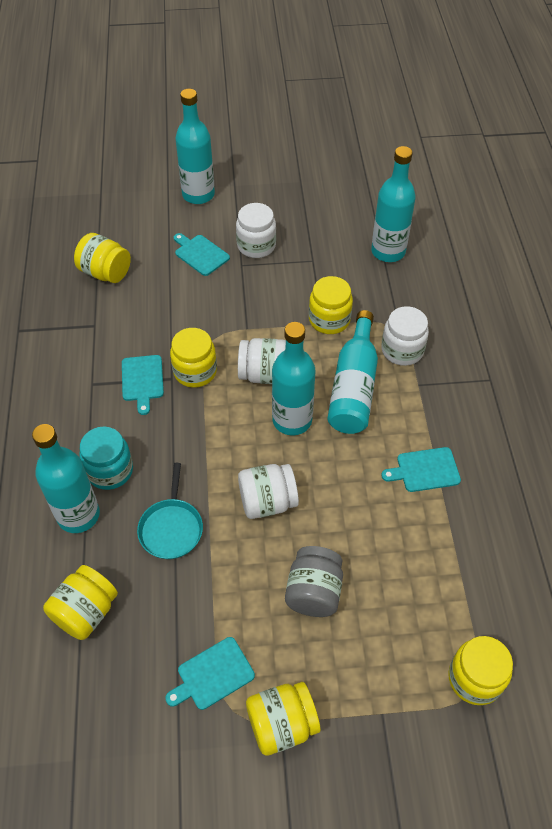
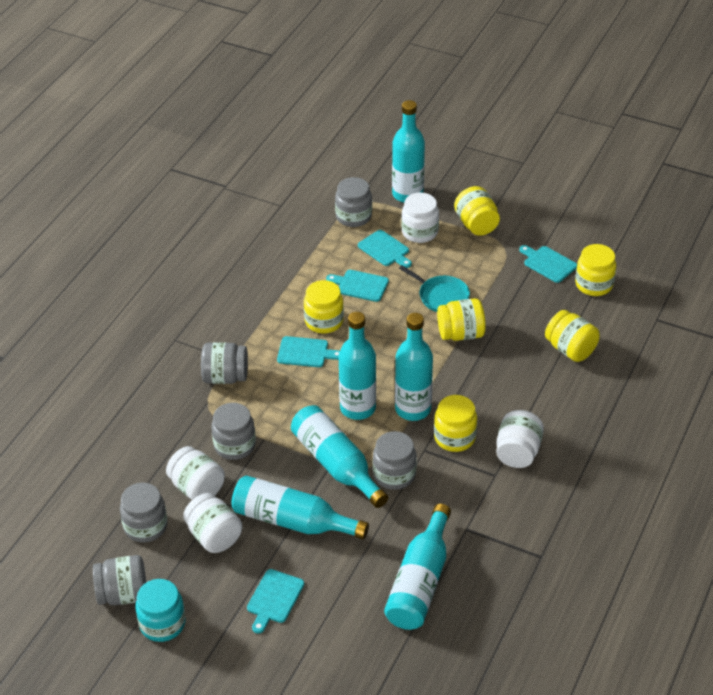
grey jar: 1 -> 6
turquoise bottle: 5 -> 6
turquoise cutting board: 4 -> 5

